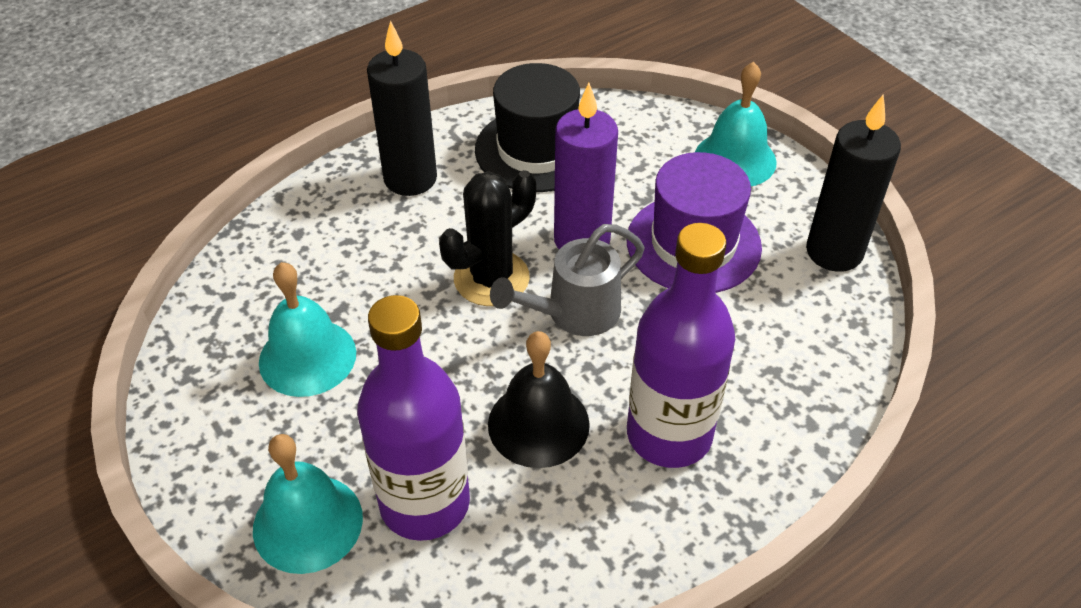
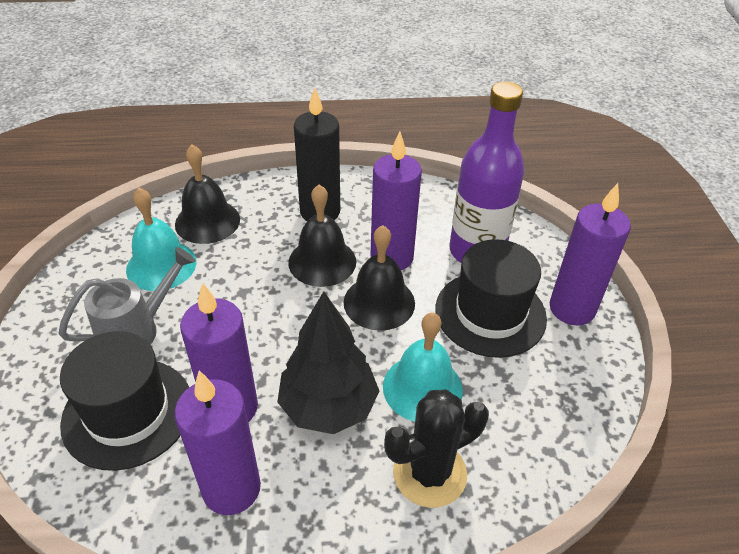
black bell: 1 -> 3
black candle: 2 -> 1
black hat: 1 -> 2
black tree: 0 -> 1
purple bottle: 2 -> 1
purple candle: 1 -> 4
purple hat: 1 -> 0
turquoise bell: 3 -> 2

